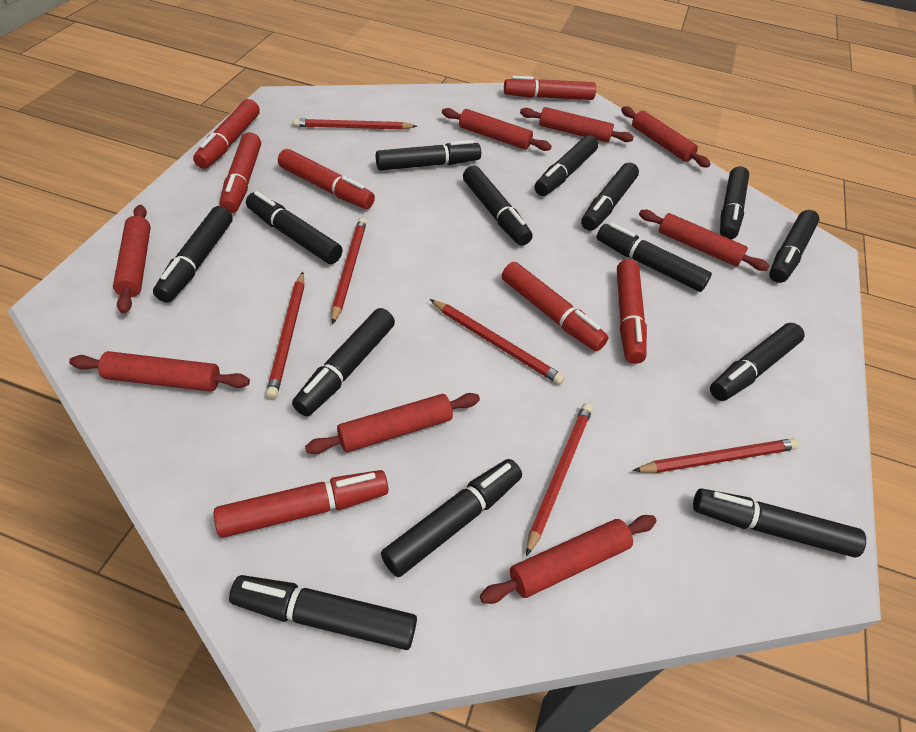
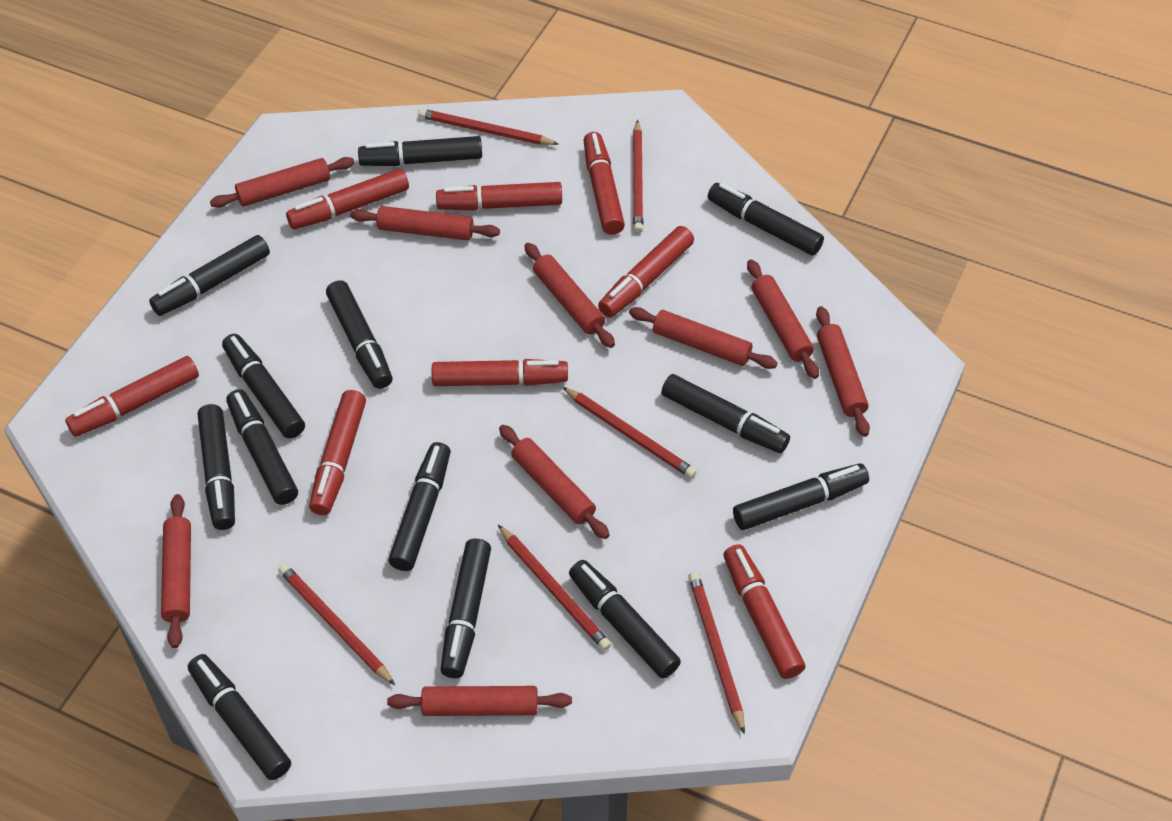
black marker: 14 -> 13
red marker: 7 -> 8
red rolling pin: 8 -> 9

